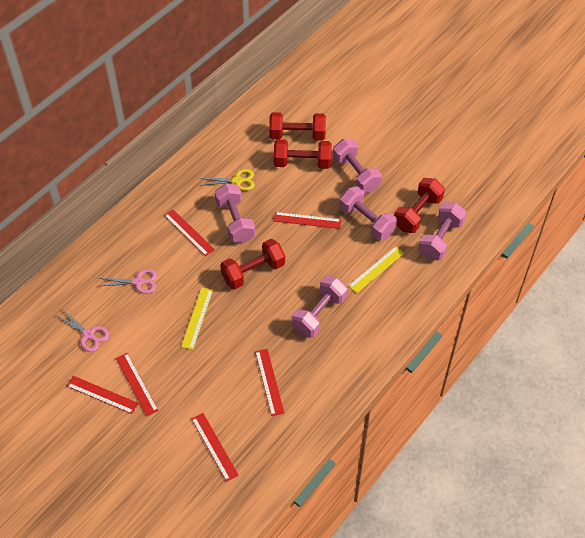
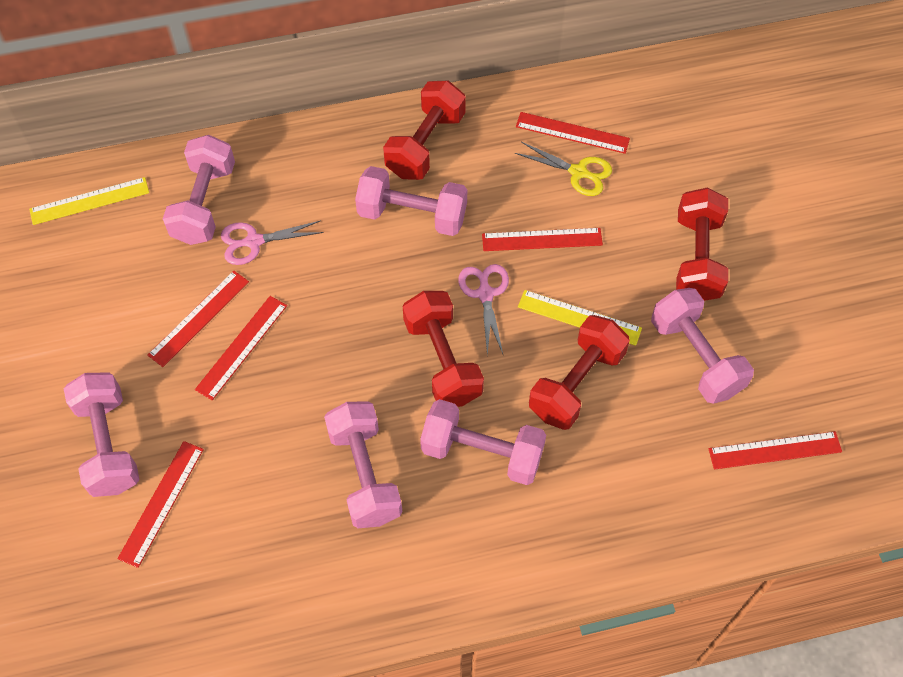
pink dumbbell: 5 -> 6

